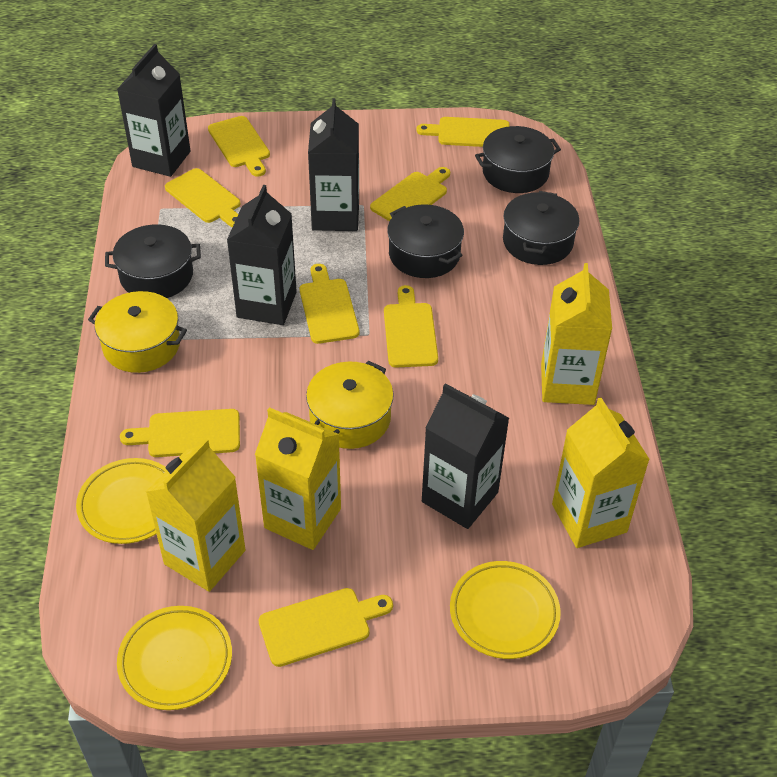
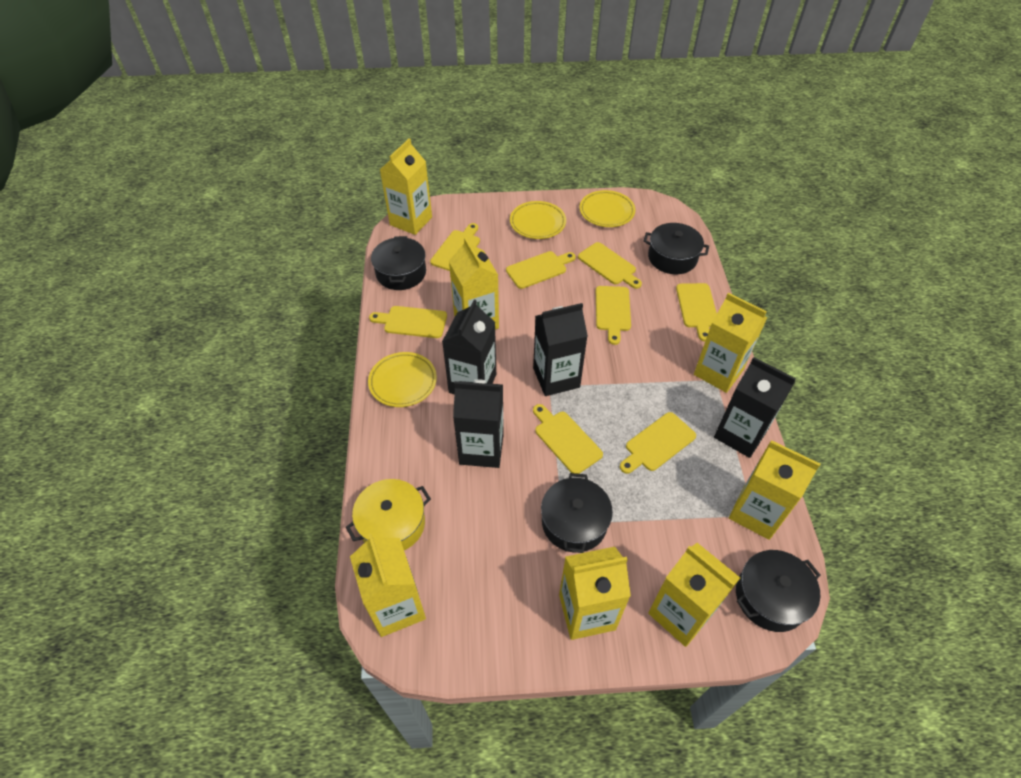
yellow carton: 4 -> 7
yellow pot: 2 -> 1

